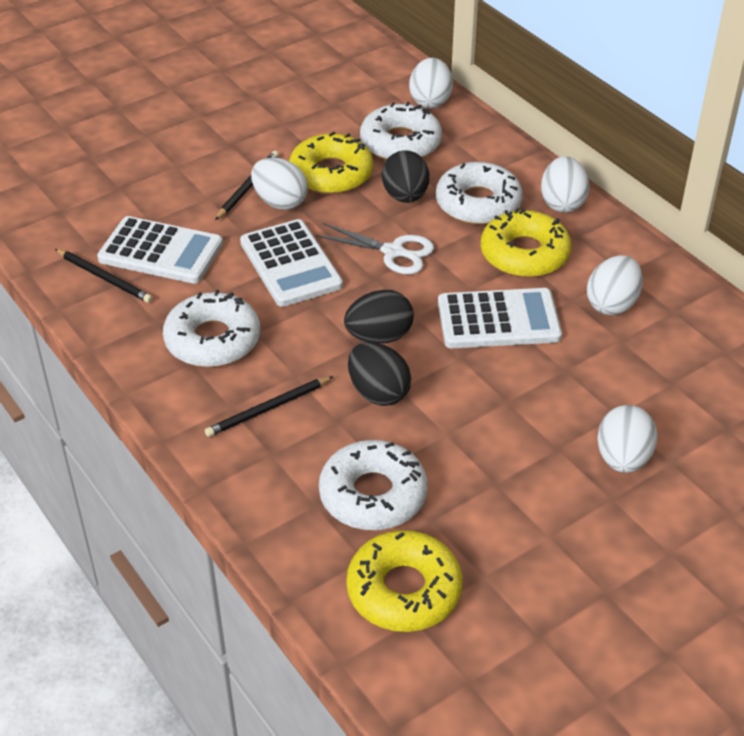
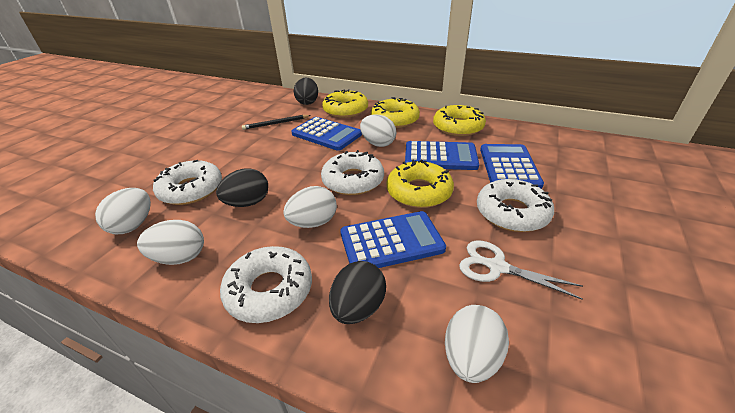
black pencil: 3 -> 1
blue calculator: 0 -> 4
white calculator: 3 -> 0
yellow donut: 3 -> 4

